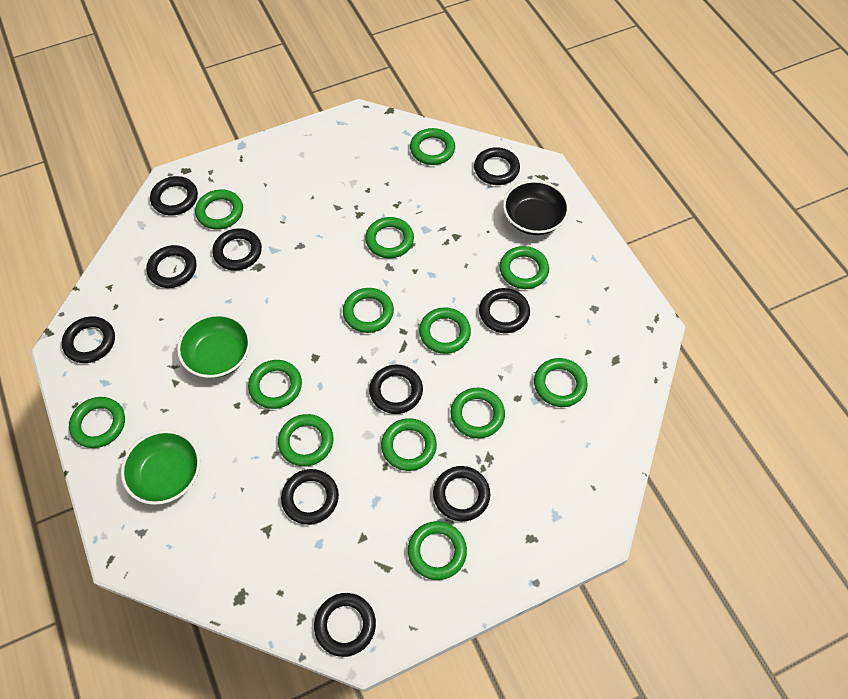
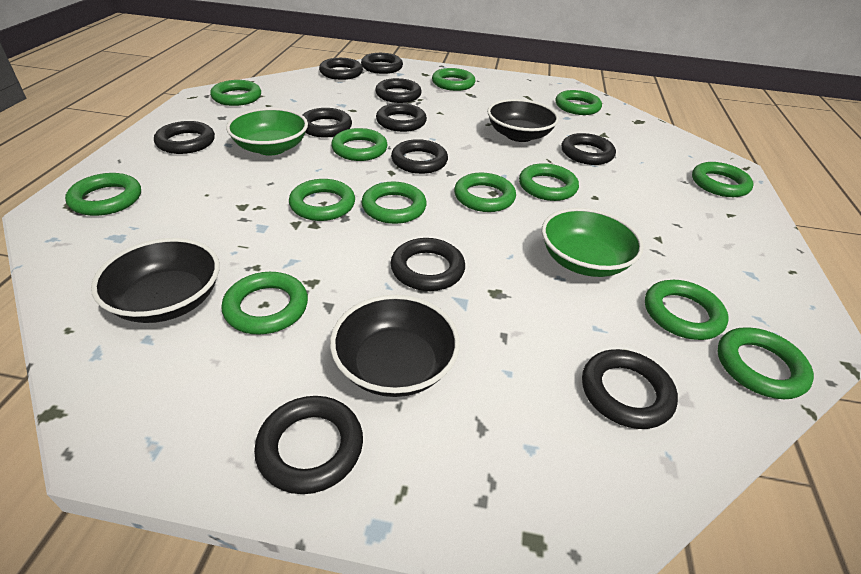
black bowl: 1 -> 3
black ring: 10 -> 11

